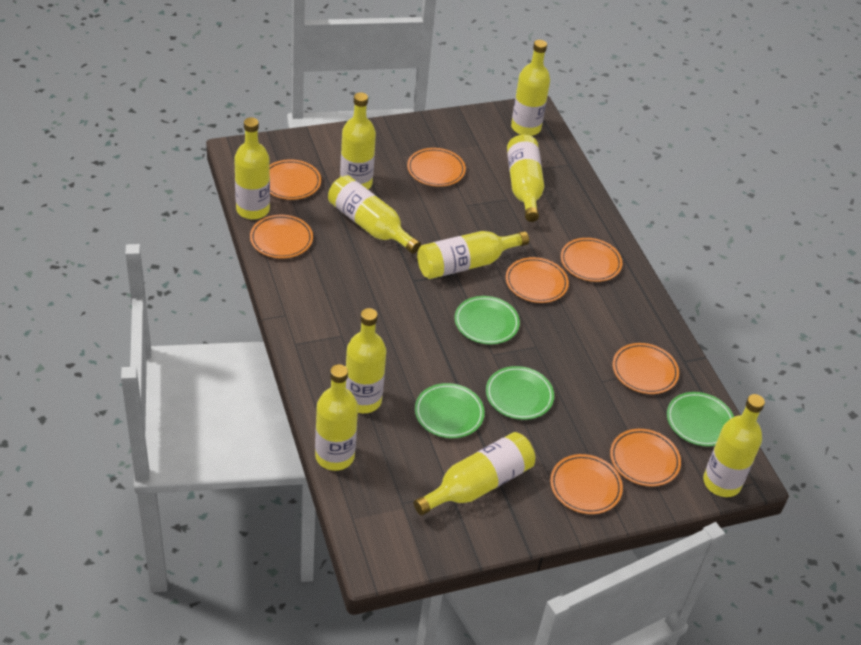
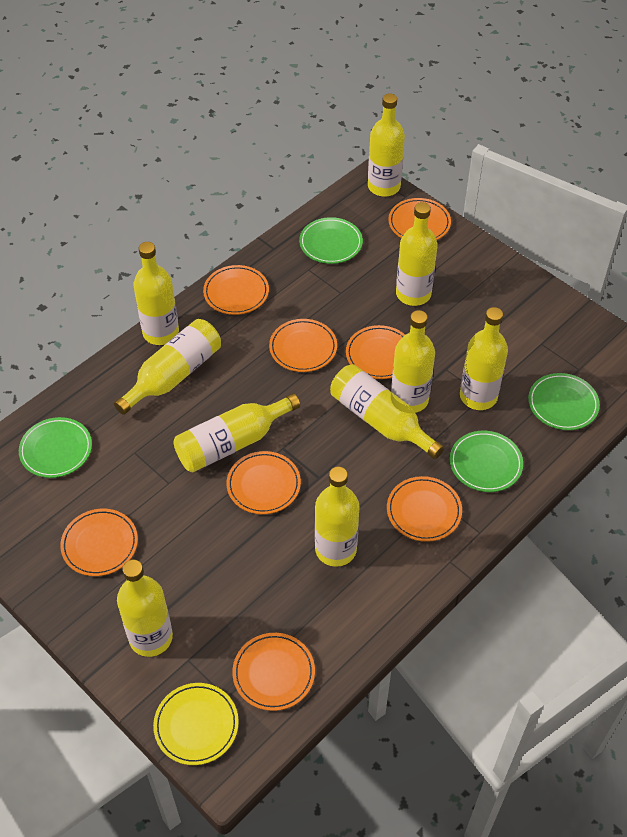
yellow plate: 0 -> 1

